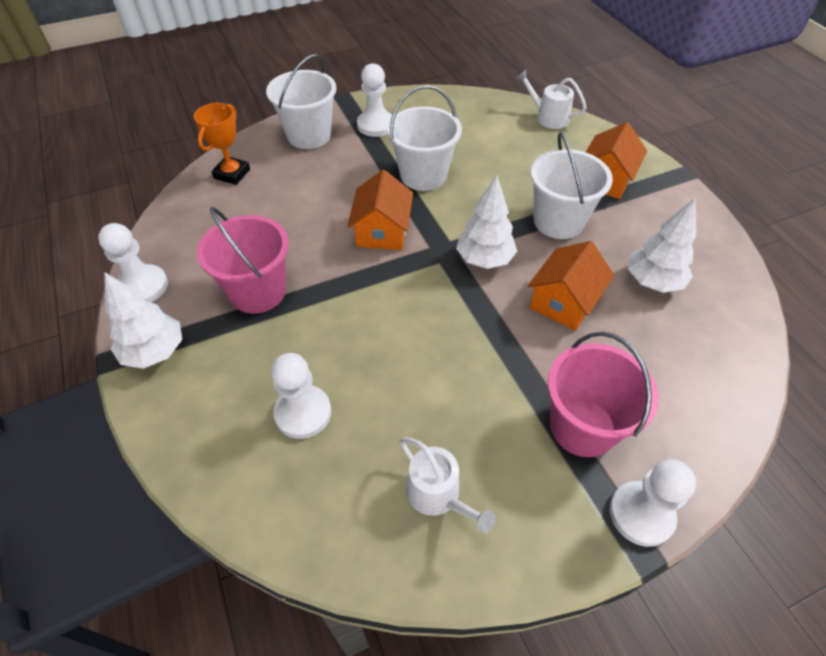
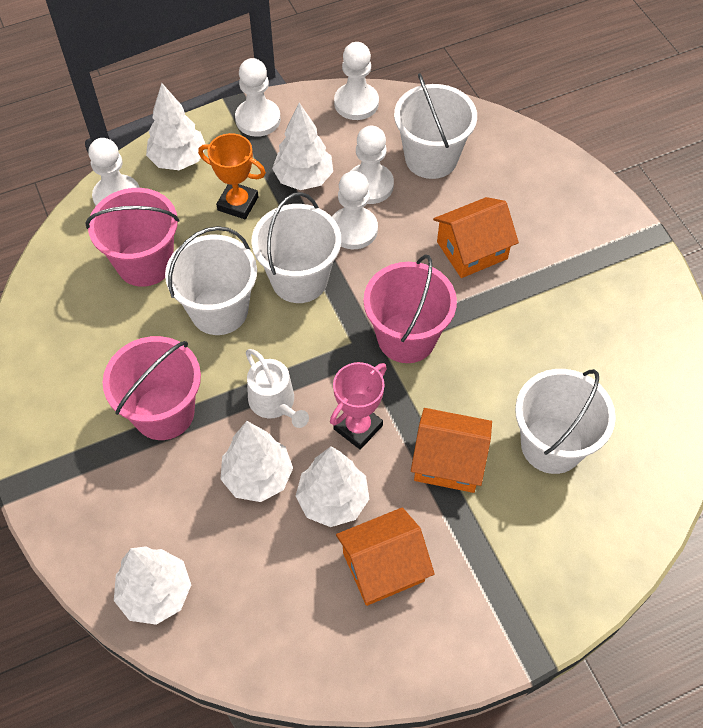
pink bucket: 2 -> 3
pink trophy: 0 -> 1
white bucket: 3 -> 4
white pawn: 4 -> 5
white tree: 3 -> 5
white watering can: 2 -> 1

